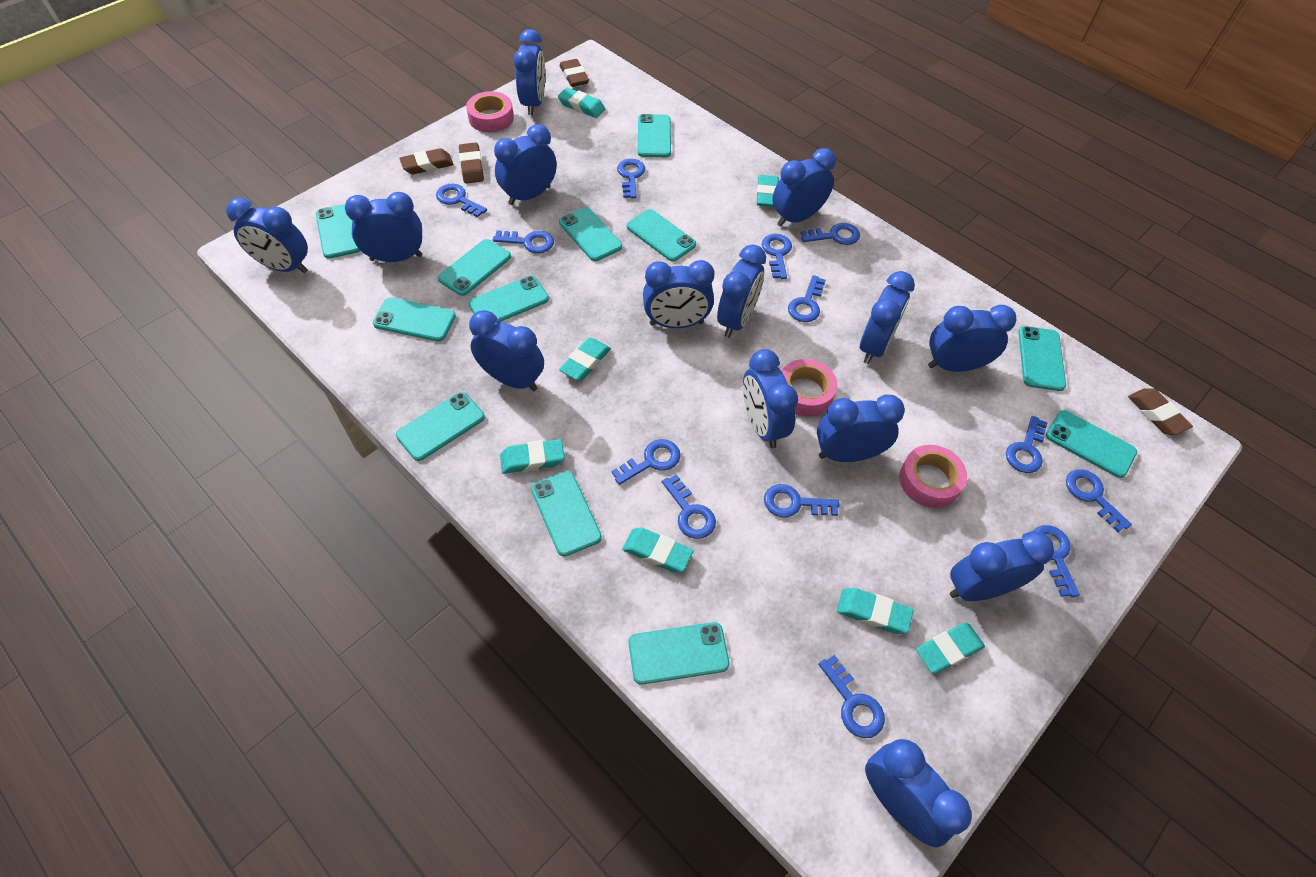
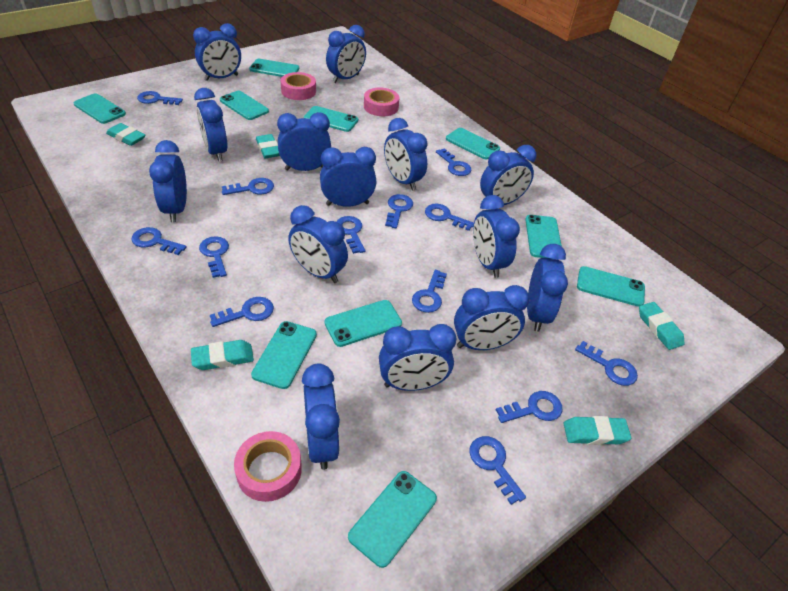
brown eraser: 4 -> 0
turquoise eraser: 7 -> 5
turquoise phone: 12 -> 10

